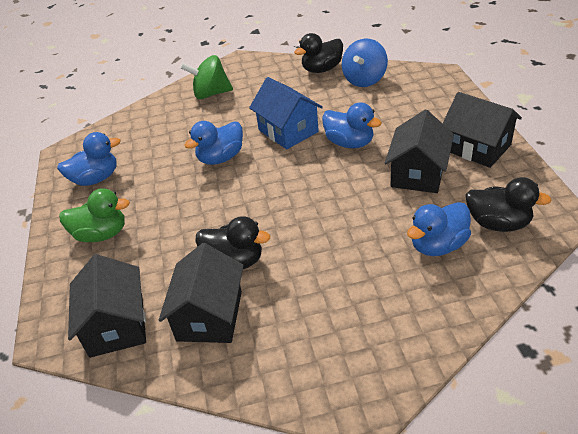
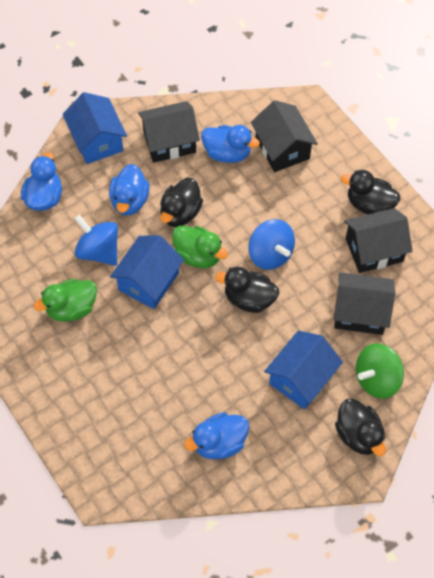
black duck: 3 -> 4
blue house: 1 -> 3
blue spinning top: 1 -> 2
green duck: 1 -> 2

